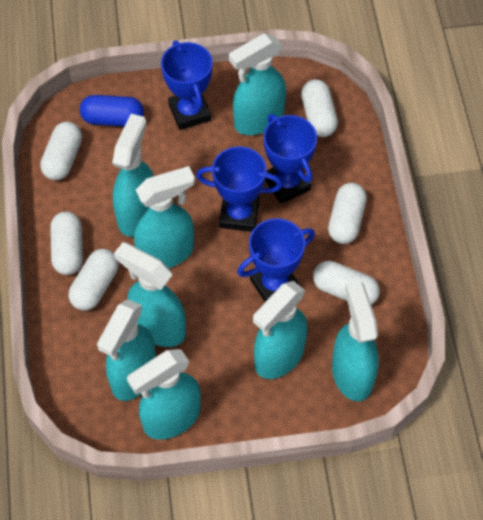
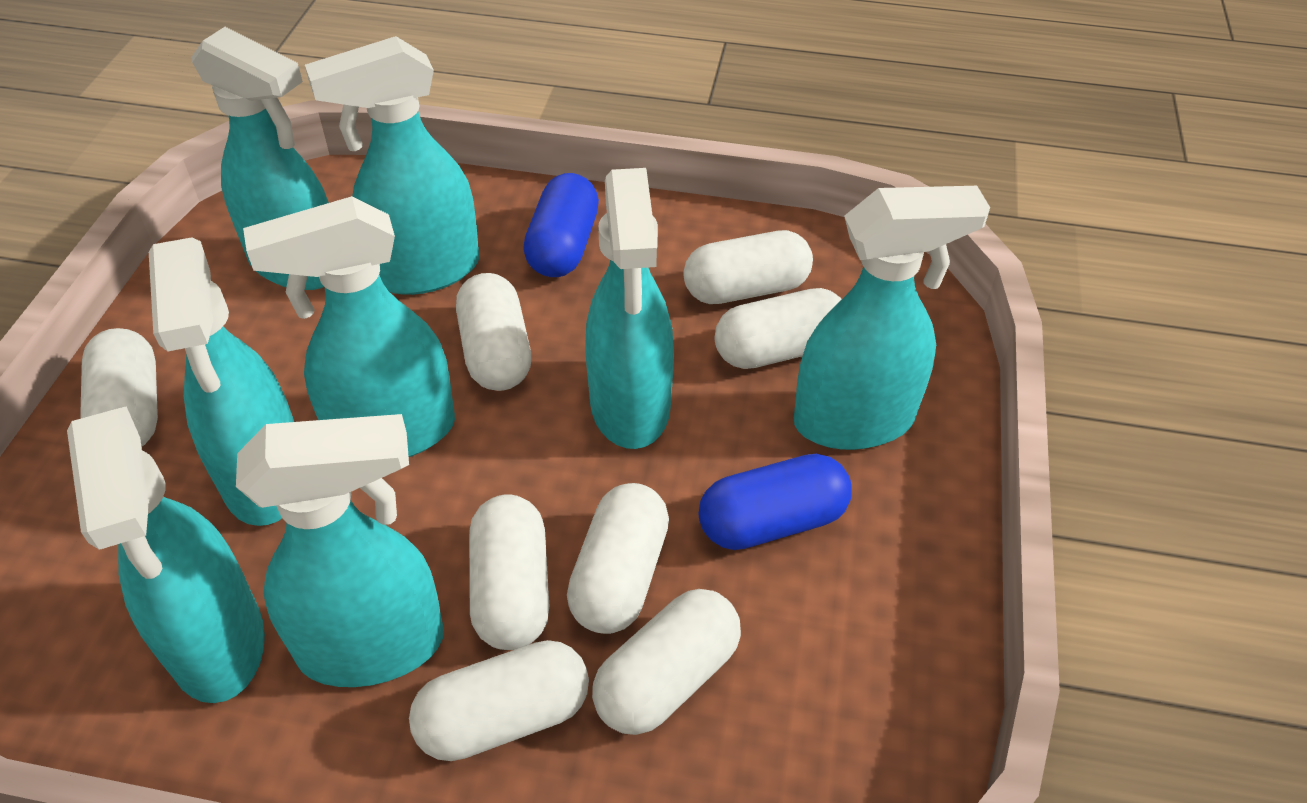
blue capsule: 1 -> 2
blue trophy: 4 -> 0
white capsule: 6 -> 8

